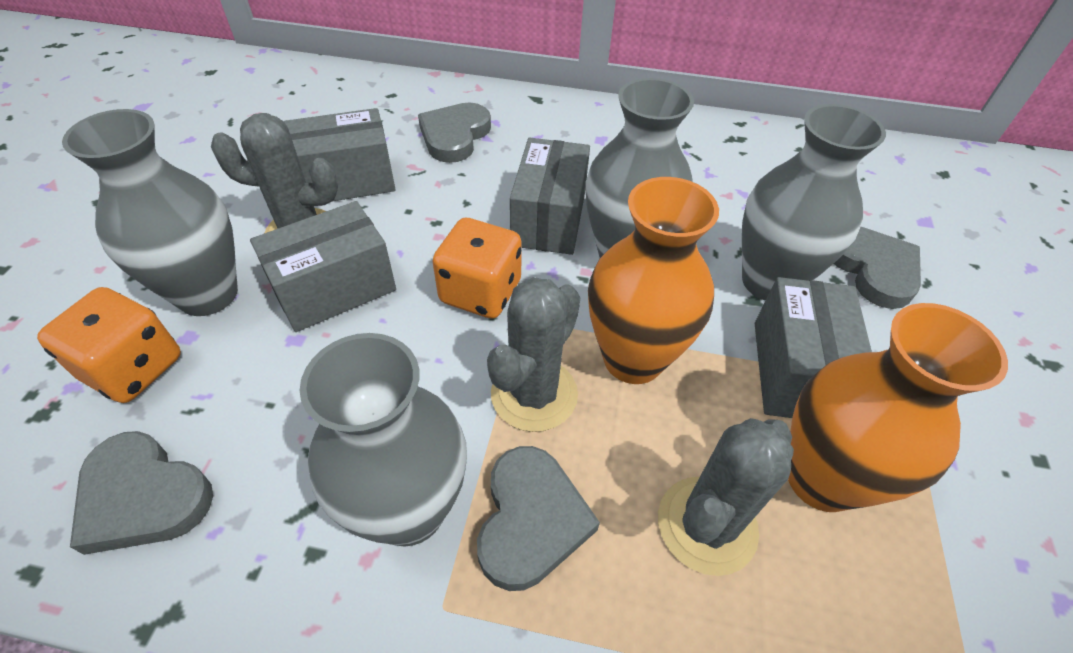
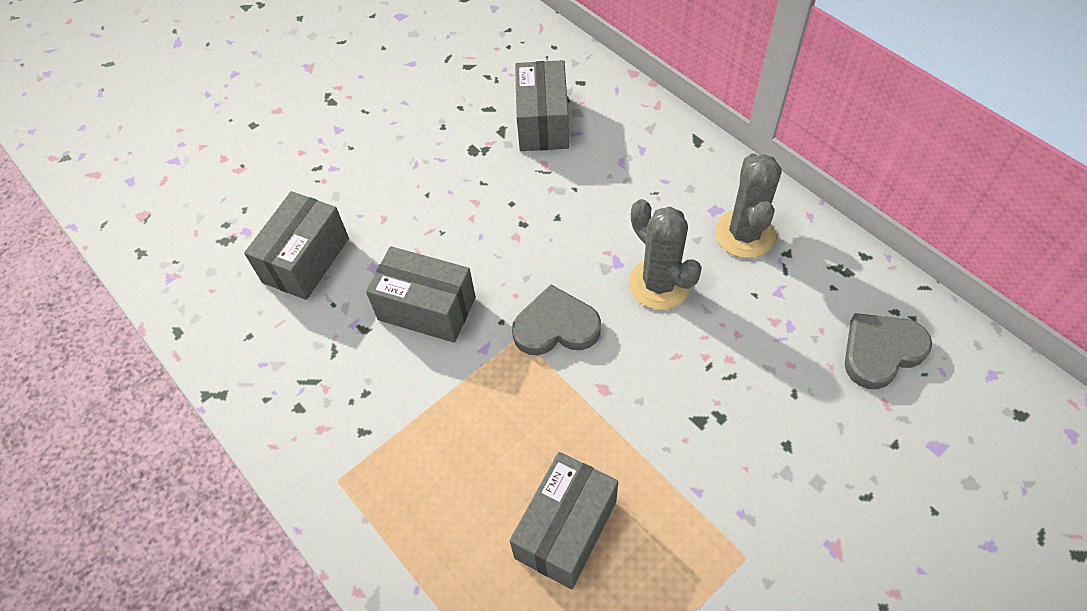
grey cactus: 3 -> 2
grey heart: 4 -> 2
grey vase: 4 -> 0
orange dice: 2 -> 0
orange vase: 2 -> 0

